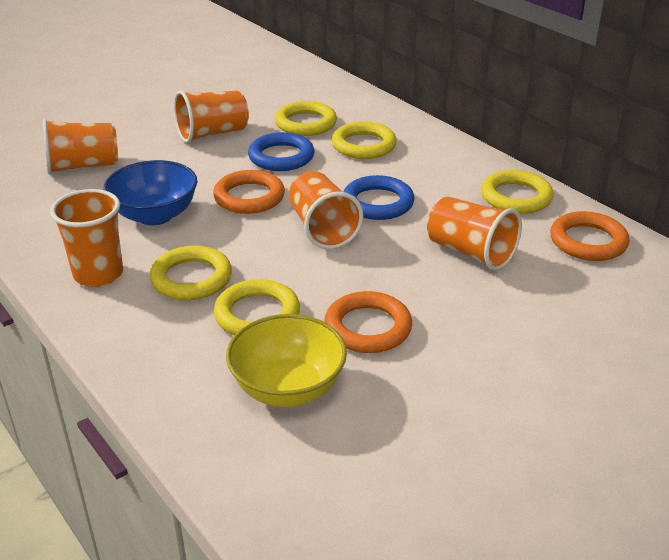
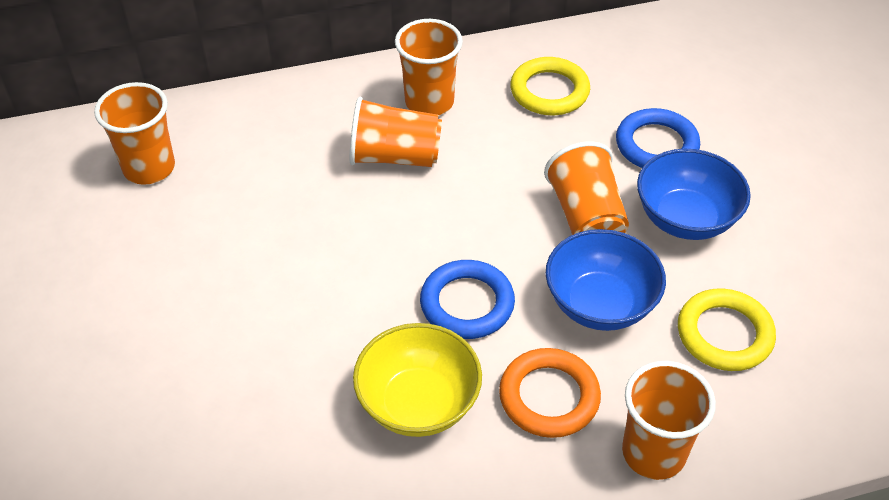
blue bowl: 1 -> 2
orange ring: 3 -> 1
yellow ring: 5 -> 2

